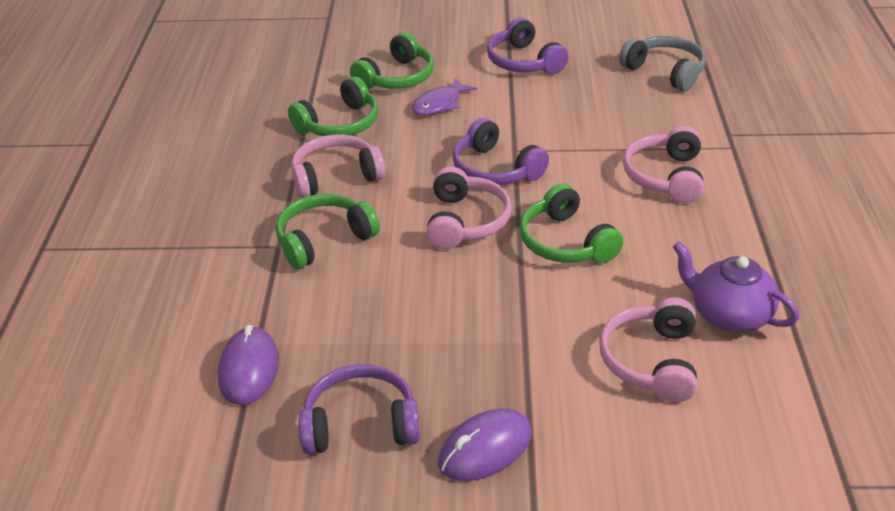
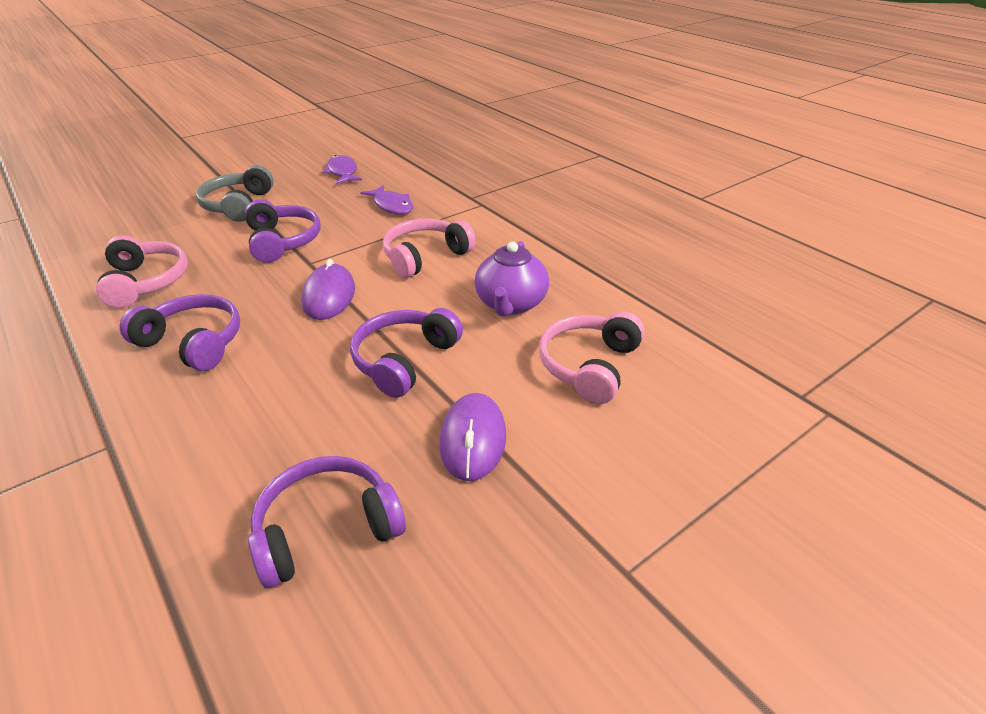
green headphones: 4 -> 0
pink headphones: 4 -> 3
purple fish: 1 -> 2
purple headphones: 3 -> 4

